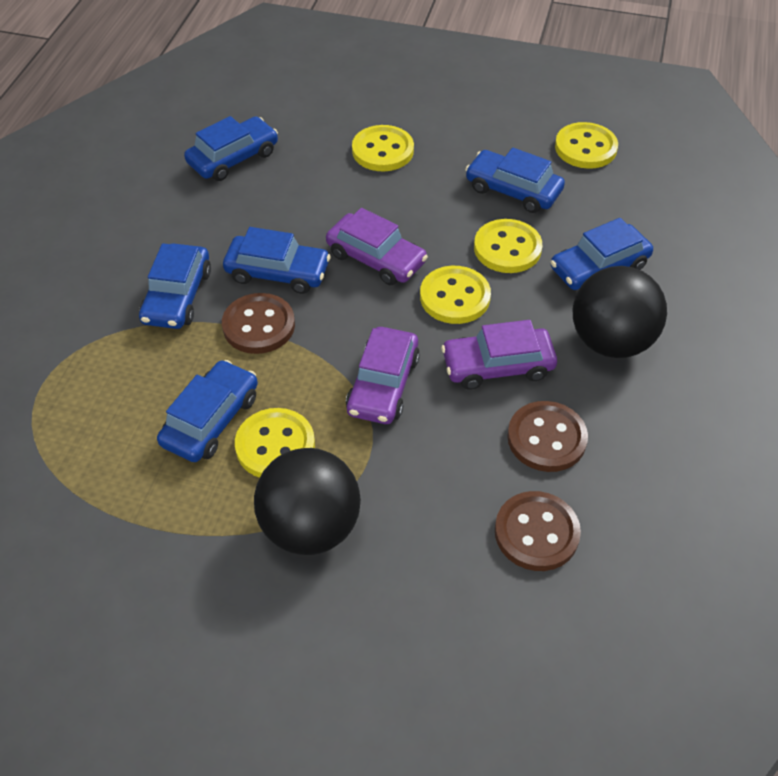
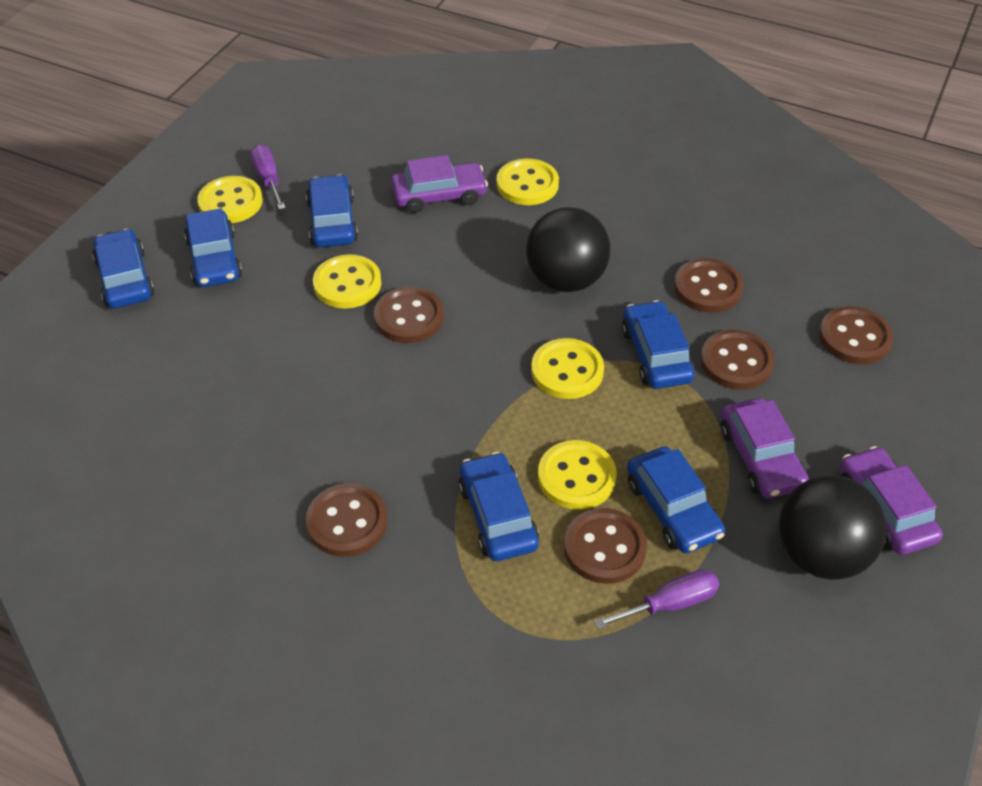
brown button: 3 -> 6
purple screwdriver: 0 -> 2

